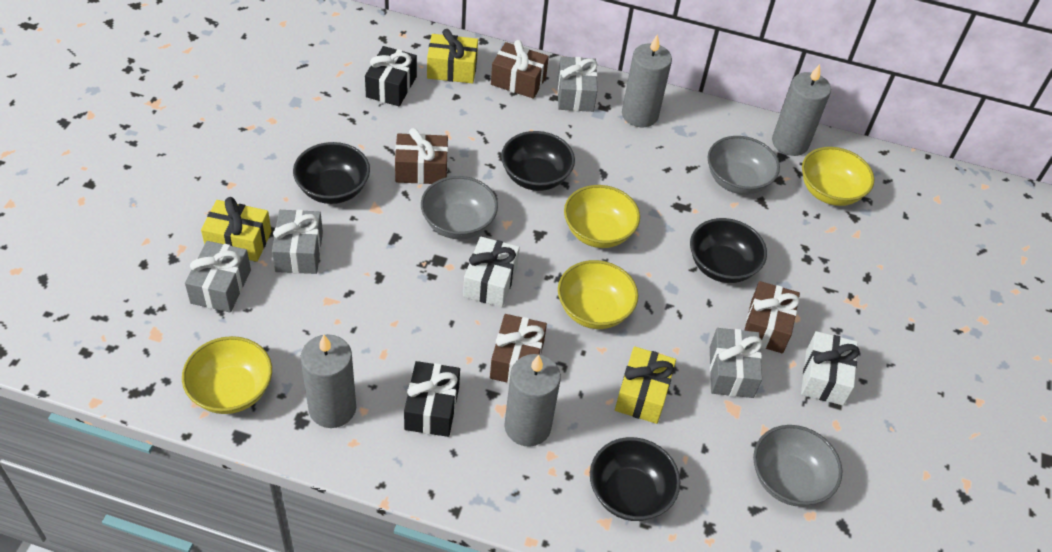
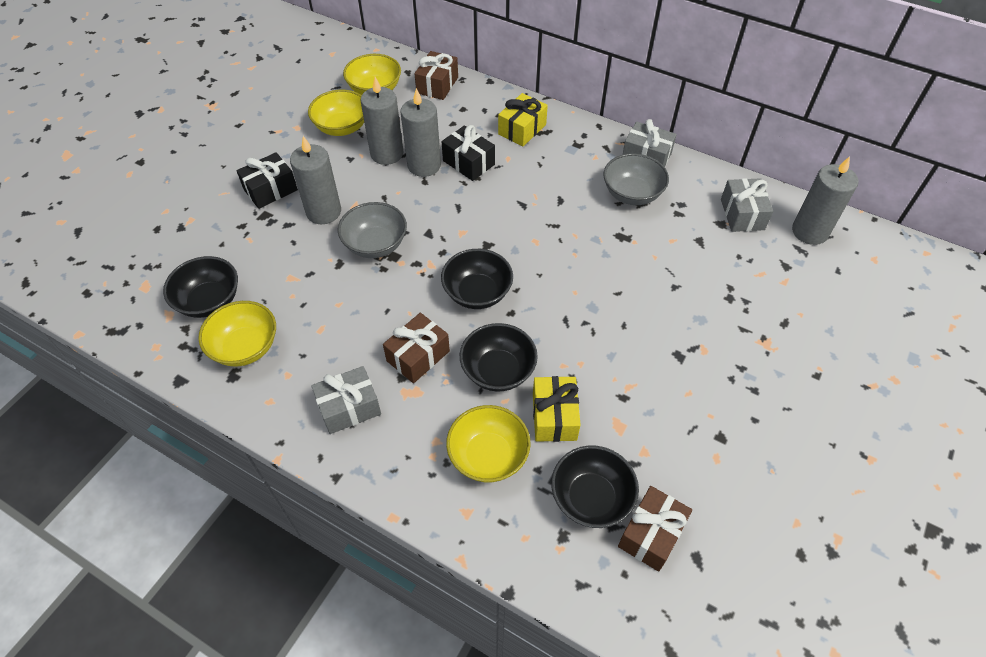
brown gift: 4 -> 3
grey bowl: 3 -> 2
grey gift: 4 -> 3
white gift: 2 -> 0
yellow gift: 3 -> 2

